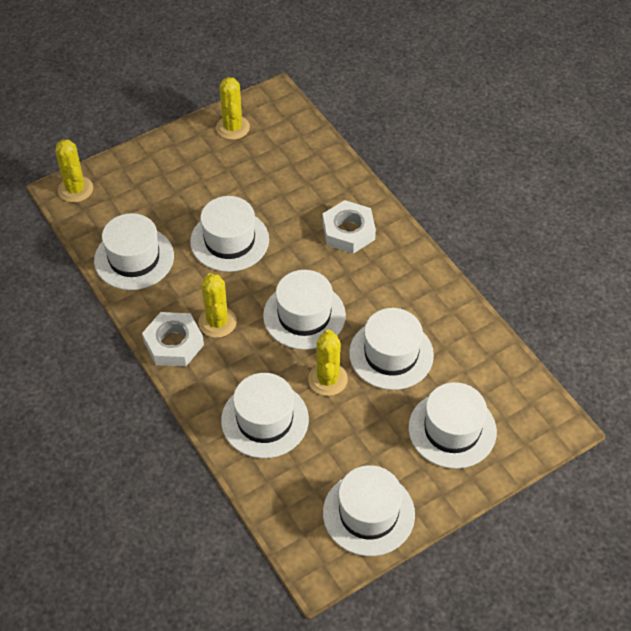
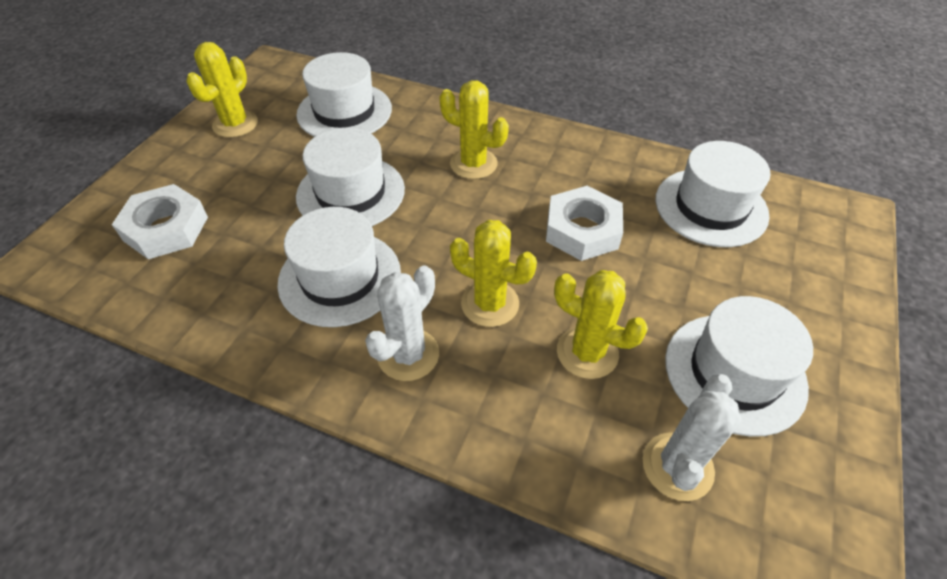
white cactus: 0 -> 2
white hat: 7 -> 5

